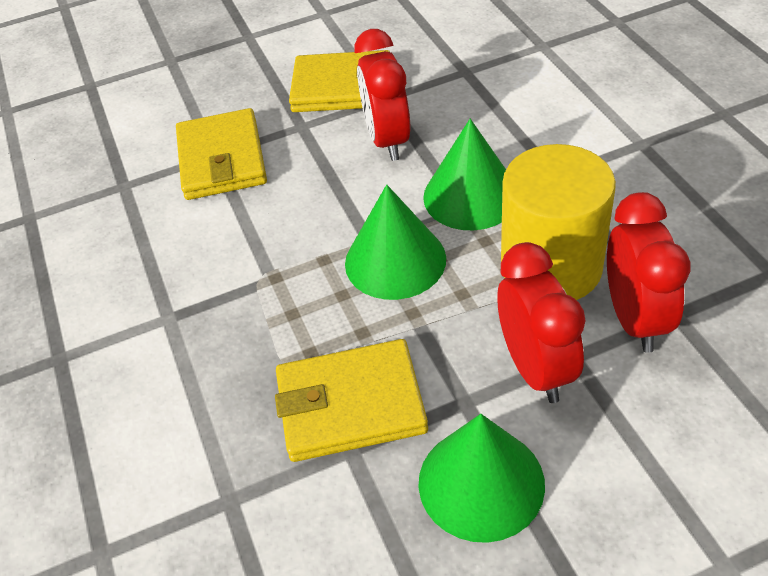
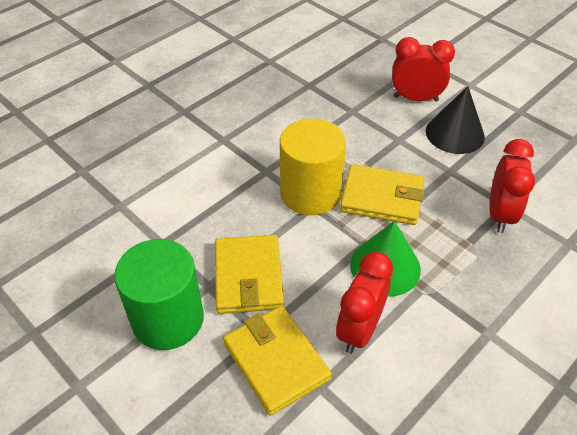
black cone: 0 -> 1
green cone: 3 -> 1
green cylinder: 0 -> 1

